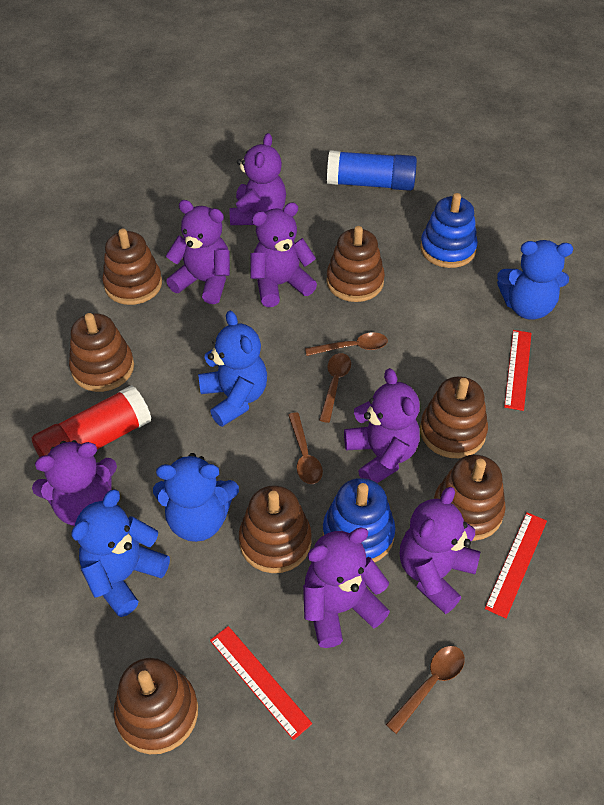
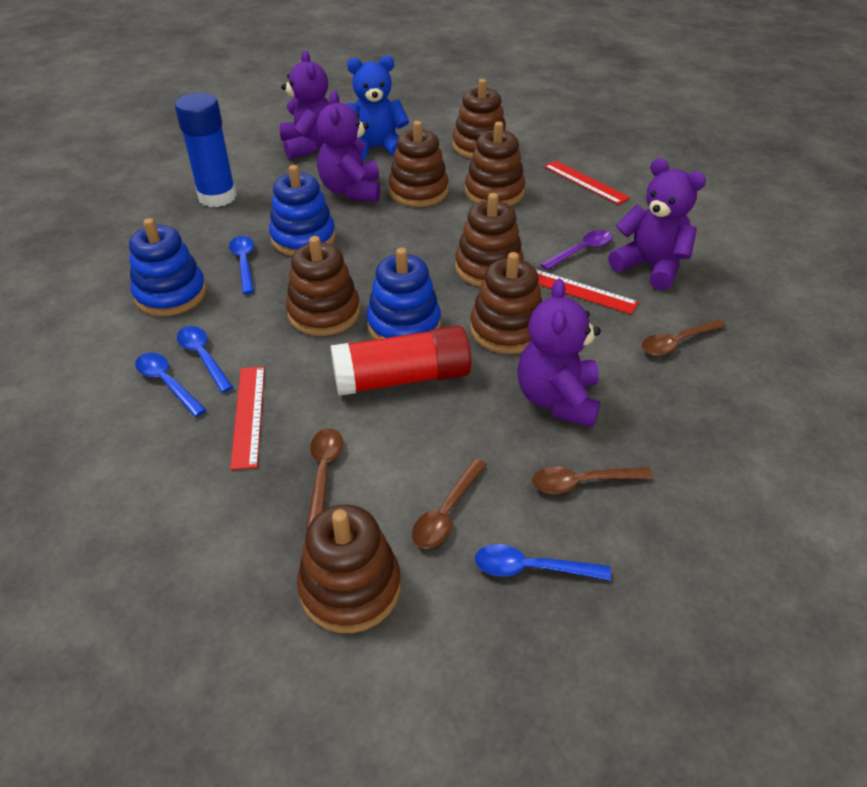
blue spoon: 0 -> 4
blue stacking toy: 2 -> 3
blue teddy bear: 4 -> 1
purple spoon: 0 -> 1
purple teddy bear: 7 -> 4

